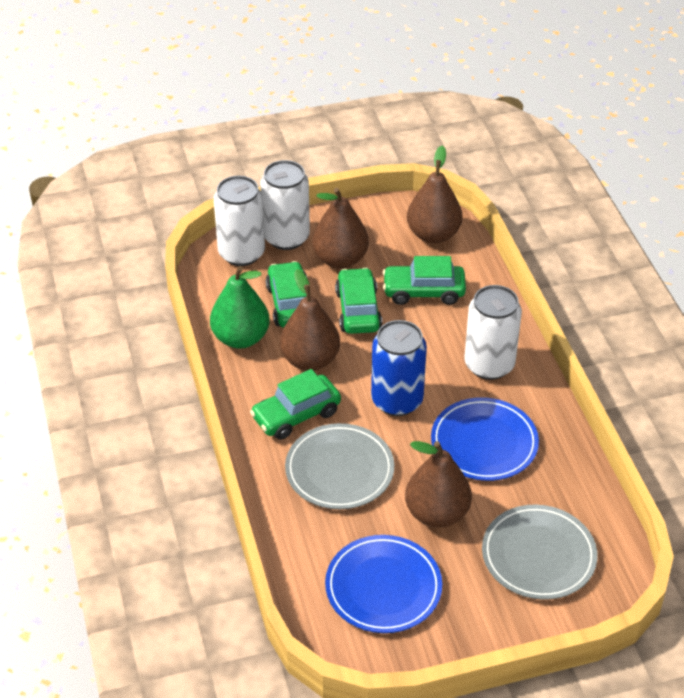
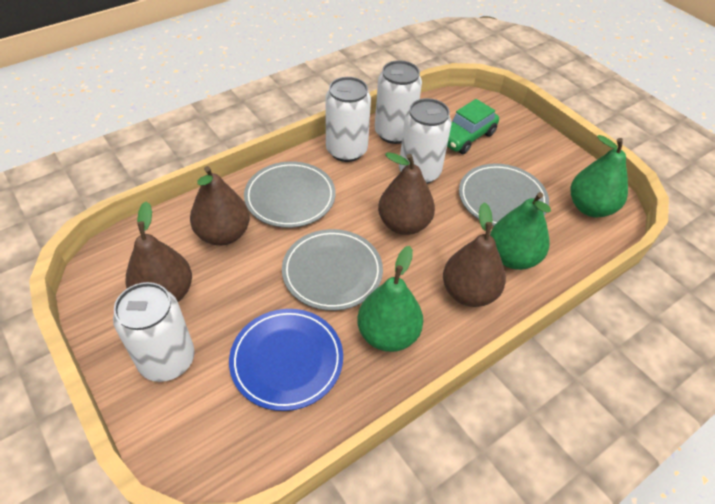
blue can: 1 -> 0
blue plate: 2 -> 1
green car: 4 -> 1
green pear: 1 -> 3
grey plate: 2 -> 3
white can: 3 -> 4

